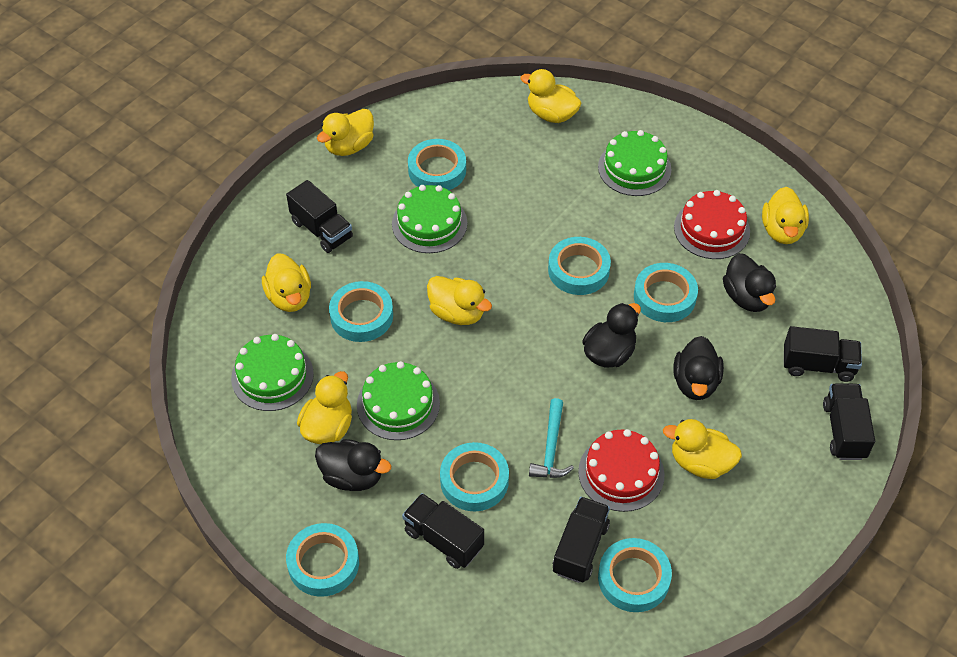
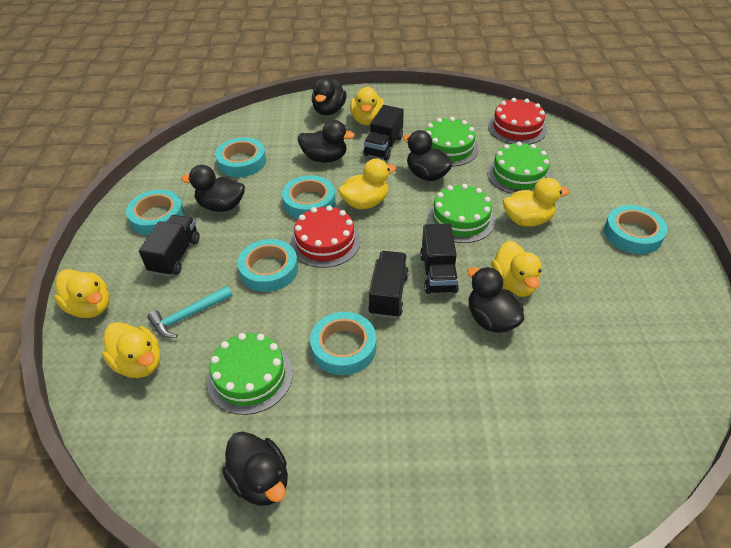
black duck: 4 -> 6
black truck: 5 -> 4
turquoise tape: 7 -> 6
yellow duck: 7 -> 6

